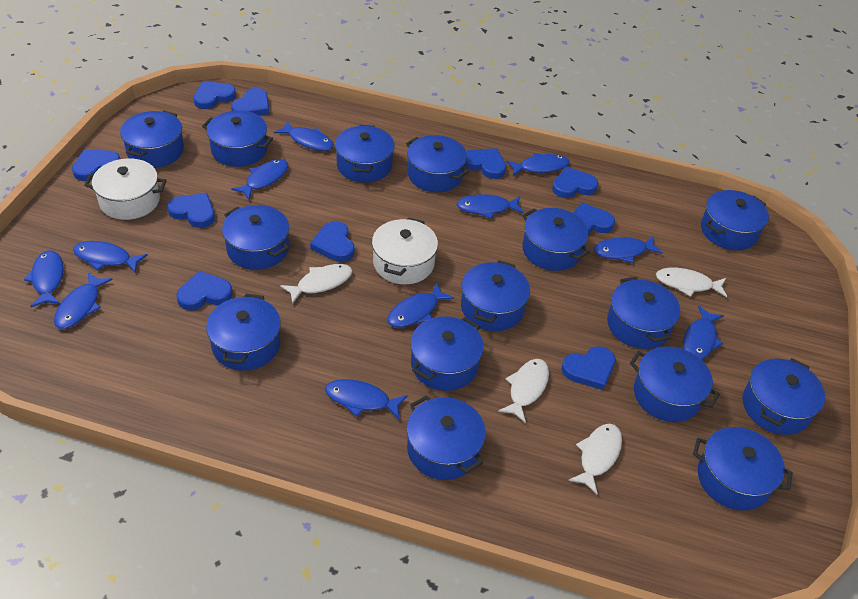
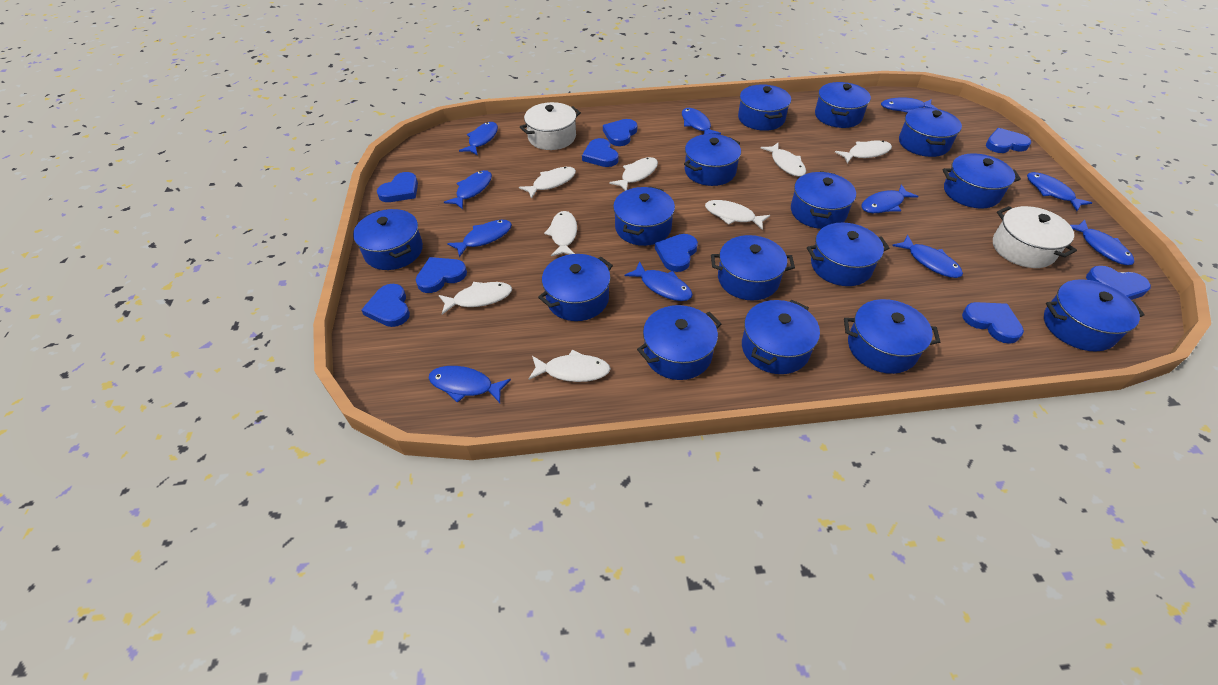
blue heart: 10 -> 9
white fish: 4 -> 8

